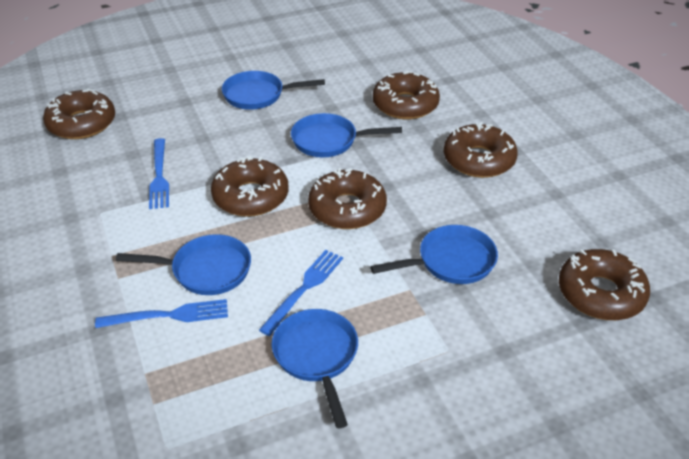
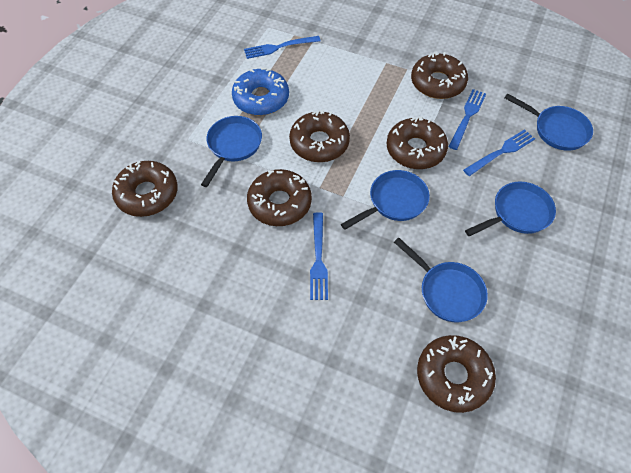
blue donut: 0 -> 1
blue fork: 3 -> 4

